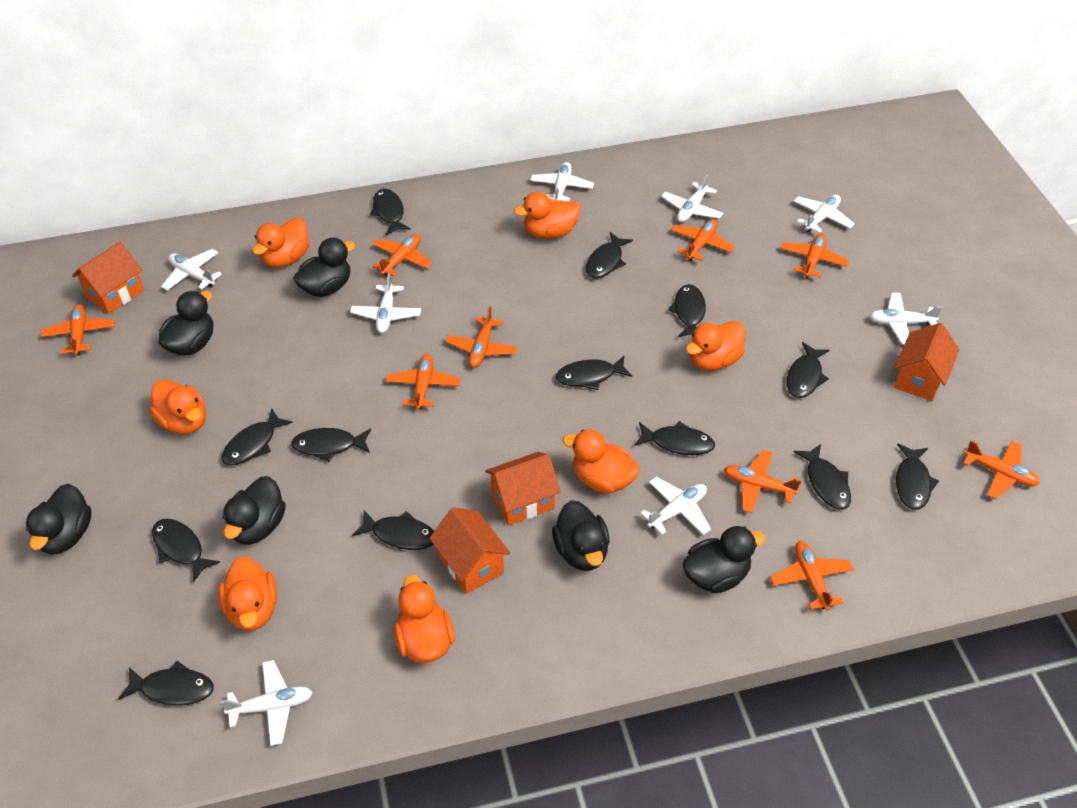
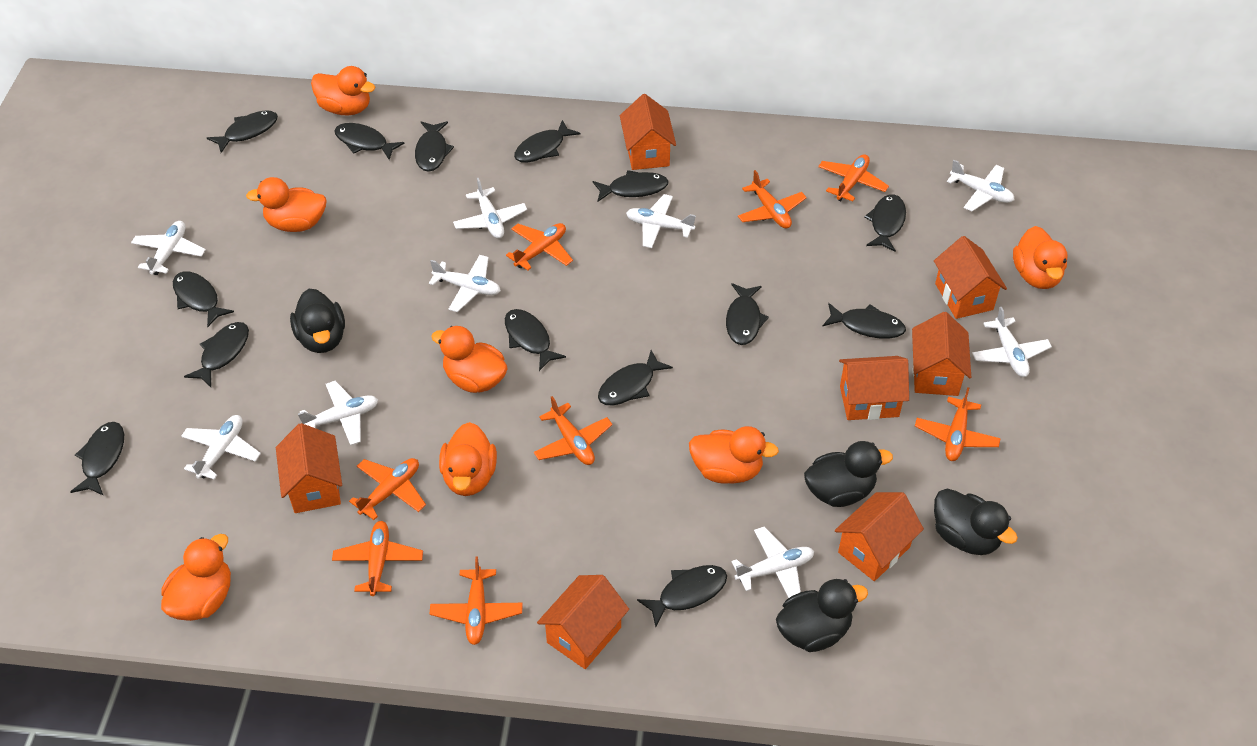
black duck: 6 -> 4
black fish: 13 -> 14
orange house: 4 -> 7
orange plane: 9 -> 8
white plane: 8 -> 9

